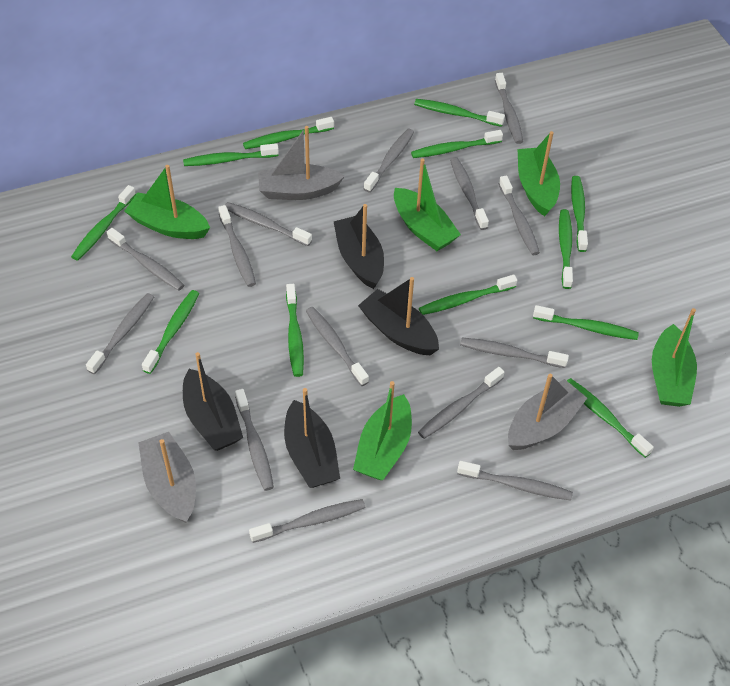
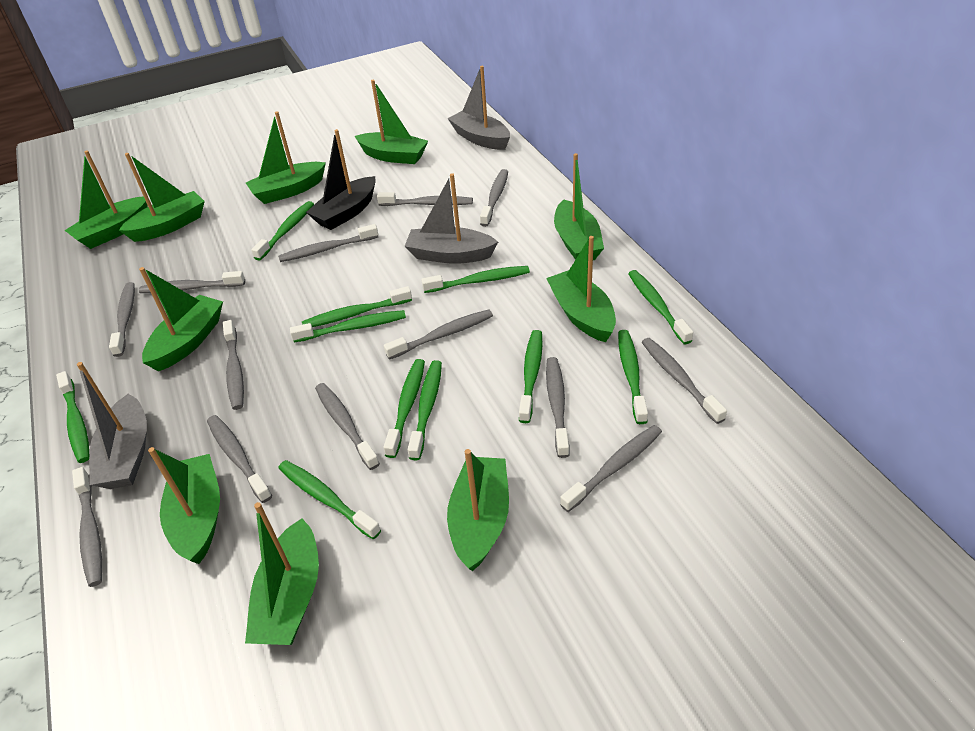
black boat: 4 -> 1
green boat: 5 -> 10
green toothbrush: 12 -> 11
grey toothbrush: 14 -> 13

